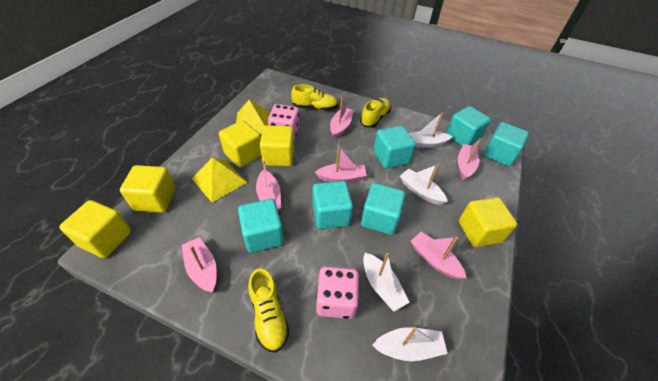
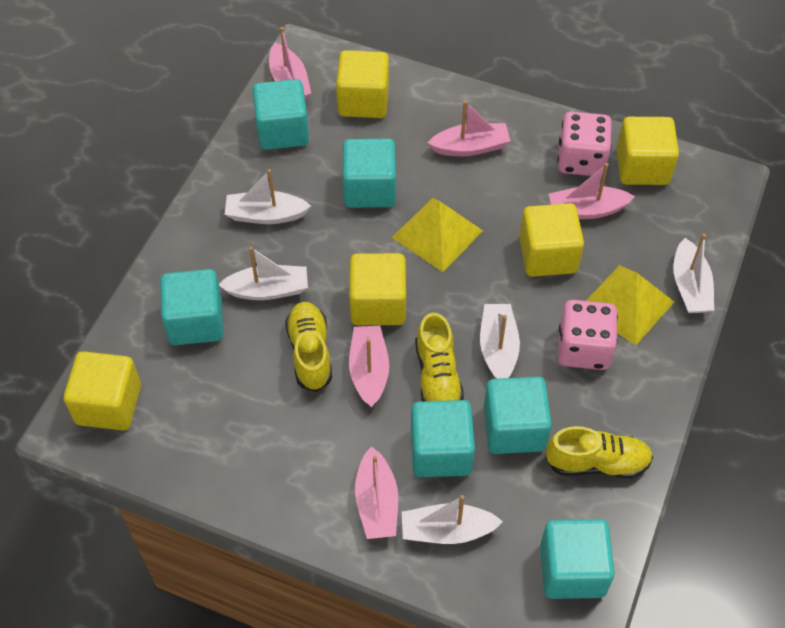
pink boat: 6 -> 5
white boat: 4 -> 5

